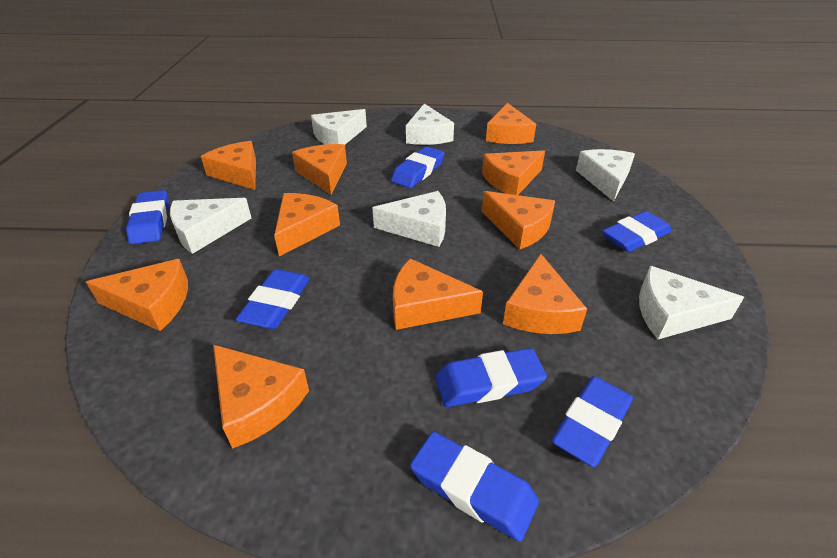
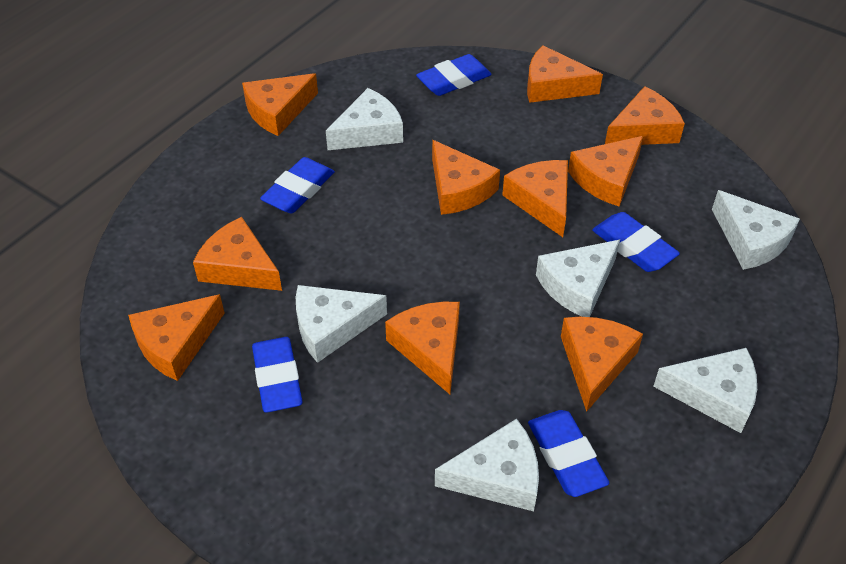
blue eraser: 7 -> 5

